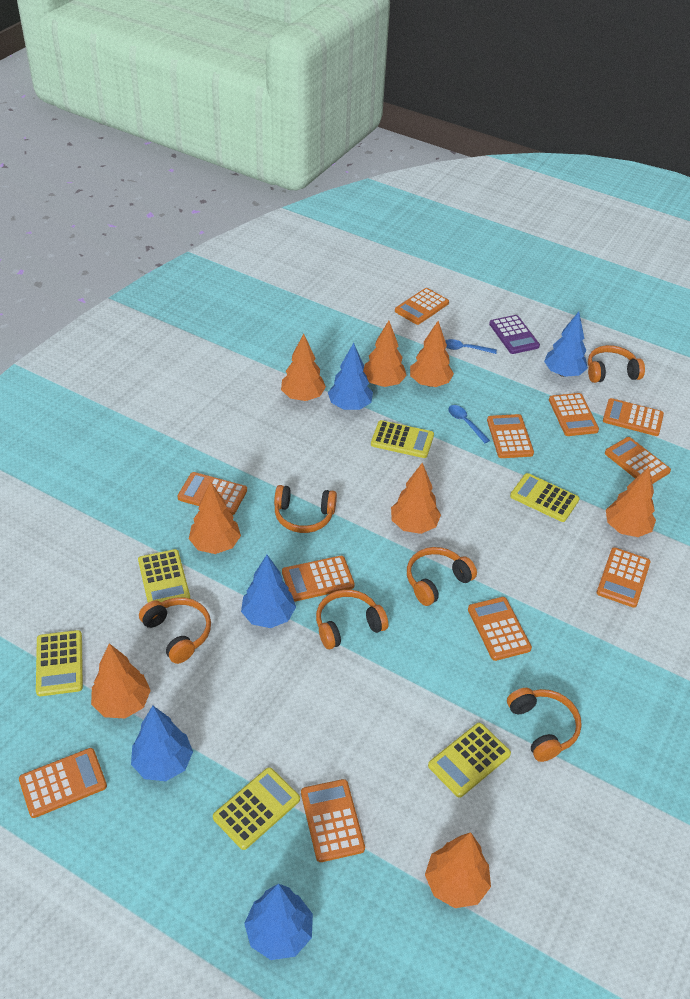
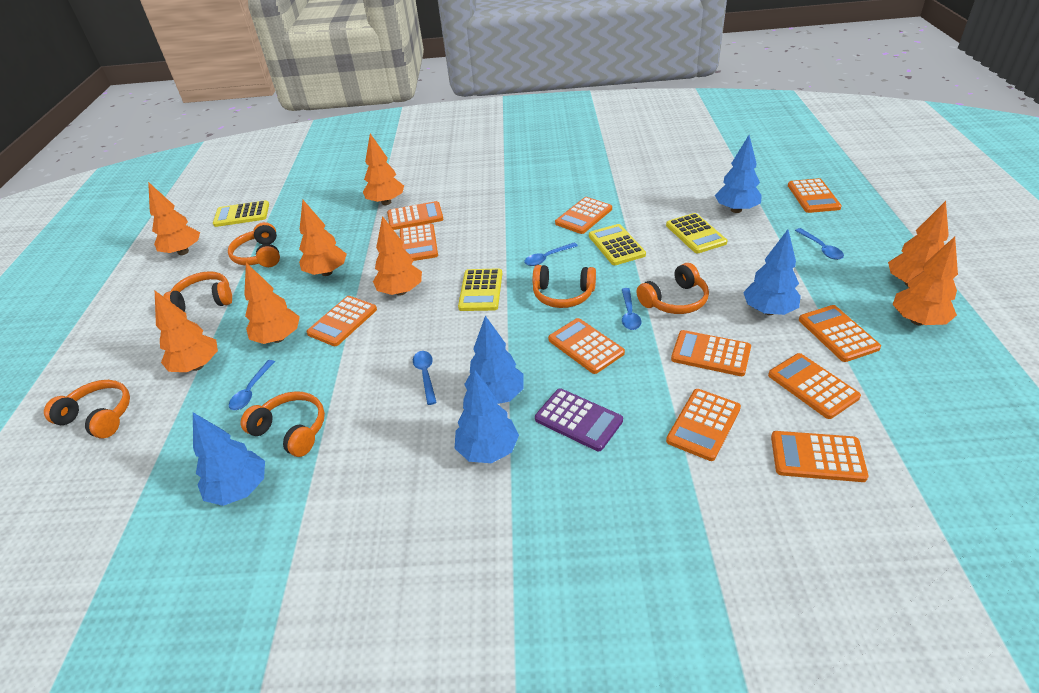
blue spoon: 2 -> 5
yellow calculator: 6 -> 4

